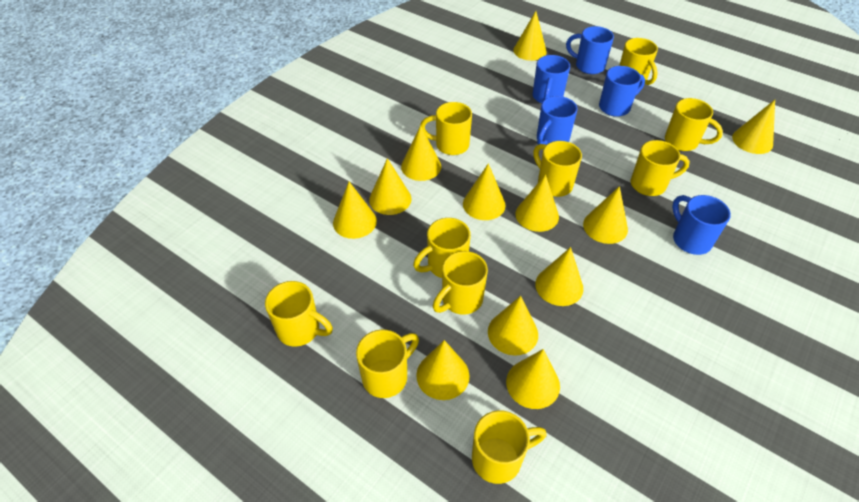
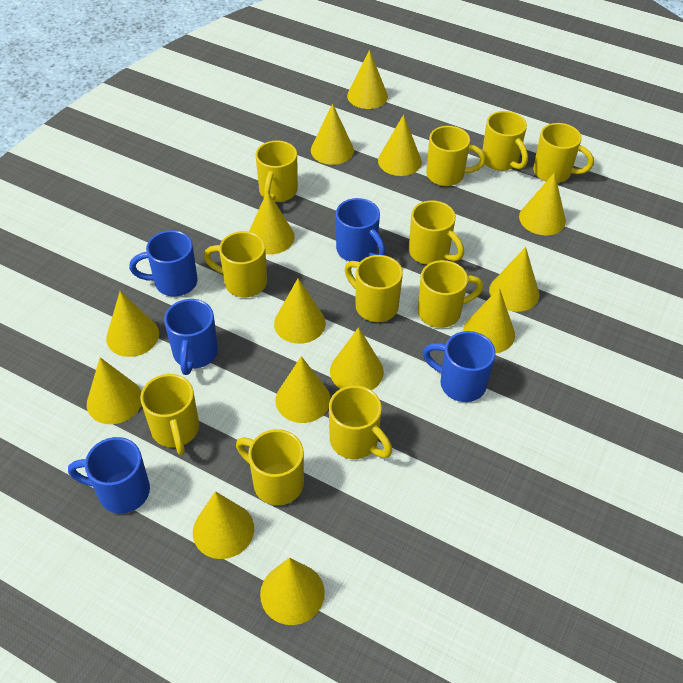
yellow cone: 12 -> 14
yellow mug: 10 -> 11

